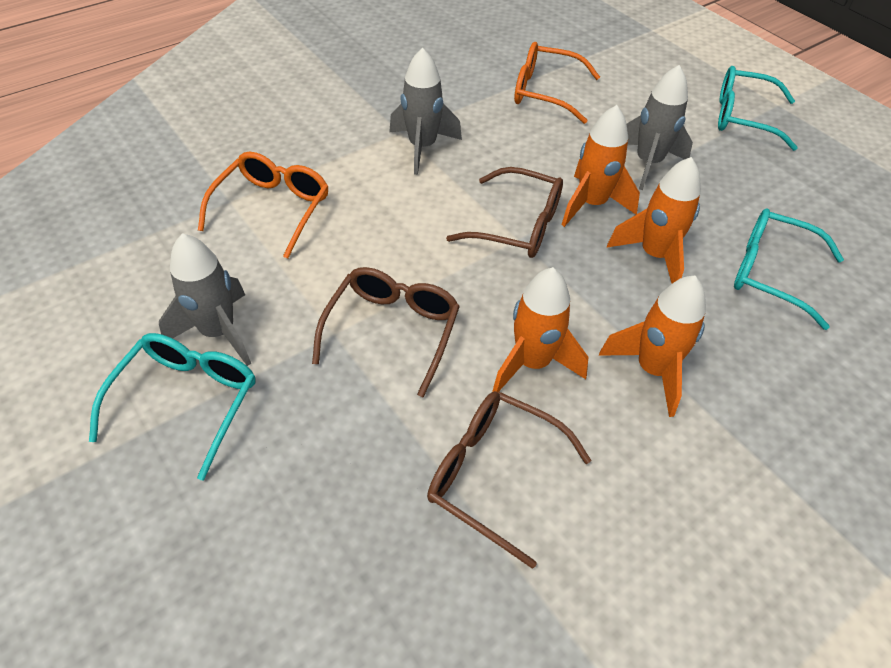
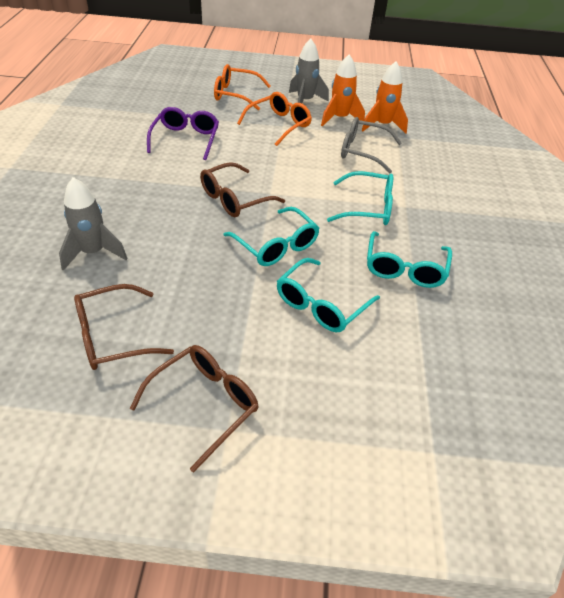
grey glasses: 0 -> 1
grey rocket: 3 -> 2
orange rocket: 4 -> 2
purple glasses: 0 -> 1
turquoise glasses: 3 -> 4

